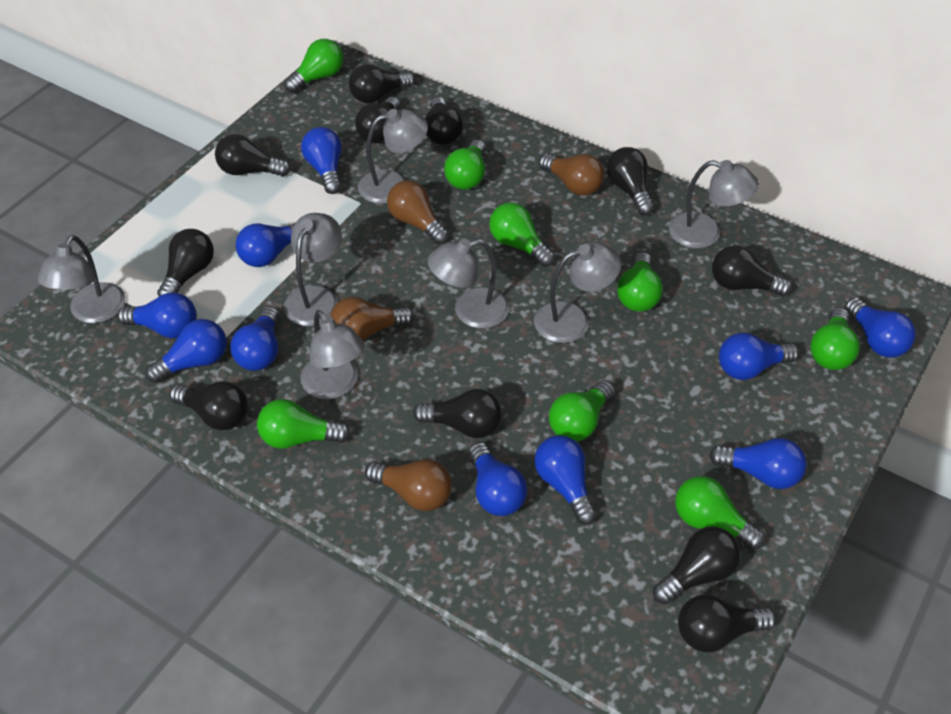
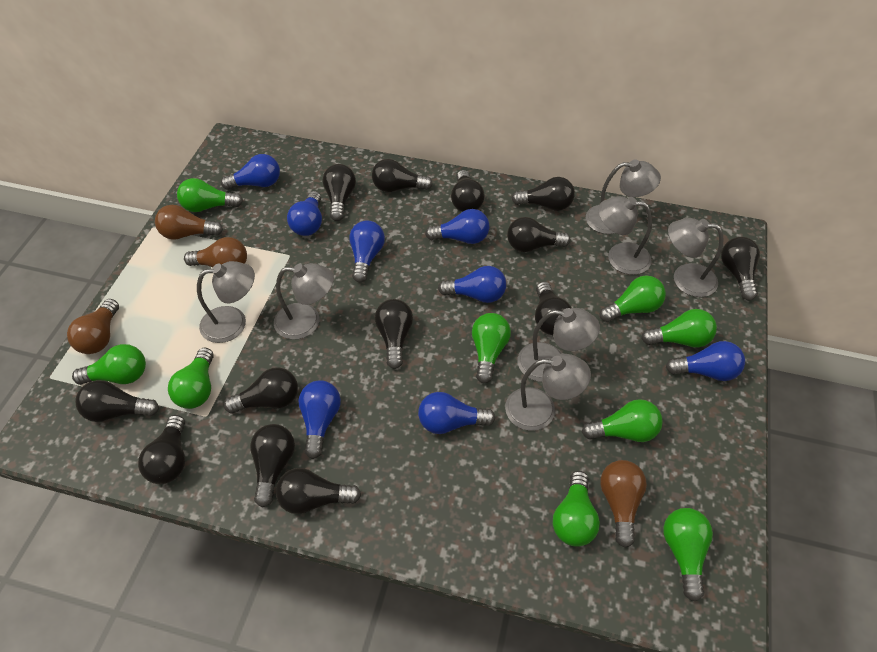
black light bulb: 11 -> 13
blue light bulb: 10 -> 8
green light bulb: 8 -> 9

